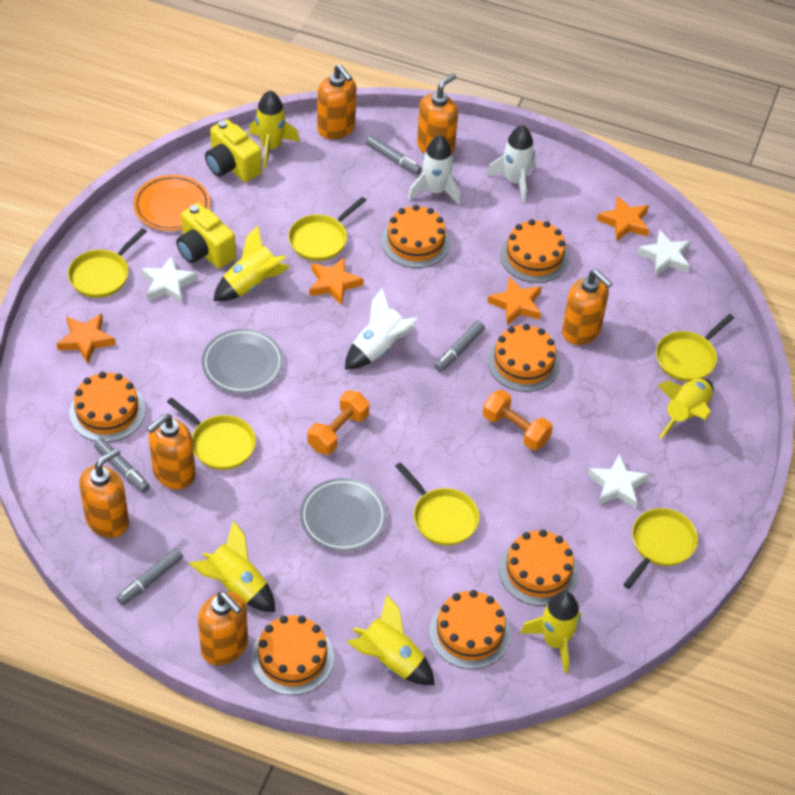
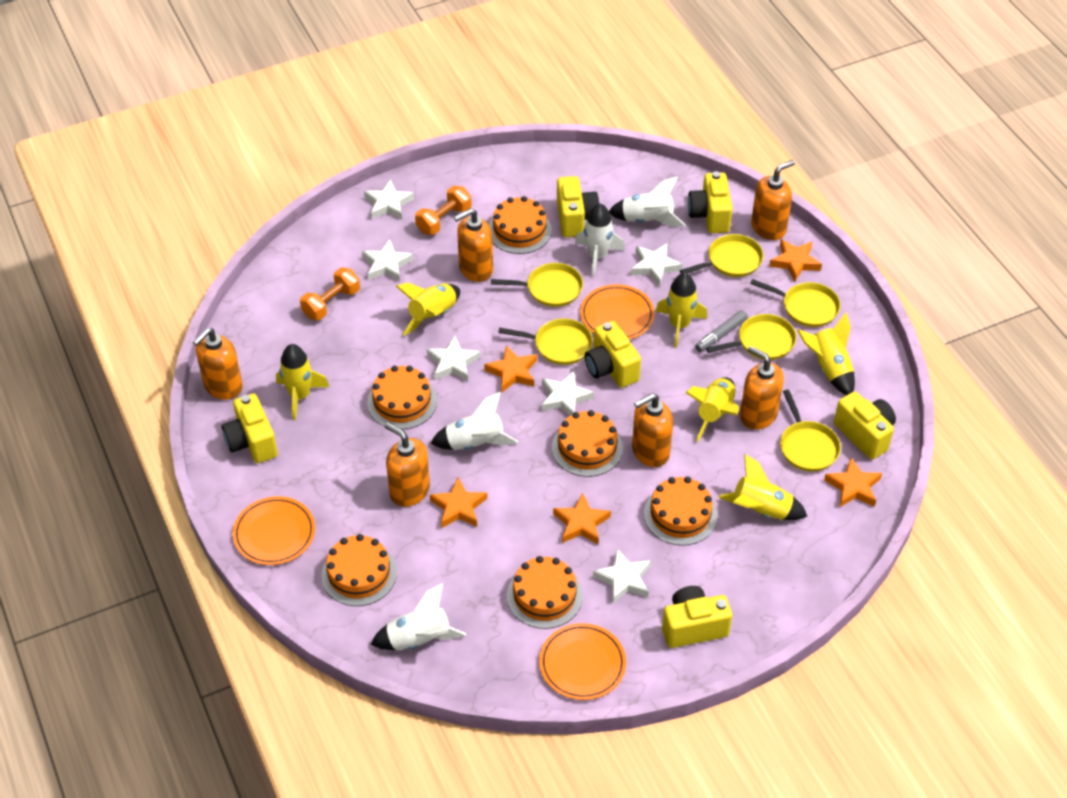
grey marker: 4 -> 1
grey plate: 2 -> 0
orange cake: 7 -> 6
orange plate: 1 -> 3
orange star: 4 -> 5
white rocket: 3 -> 4
white star: 3 -> 6
yellow camera: 2 -> 6

